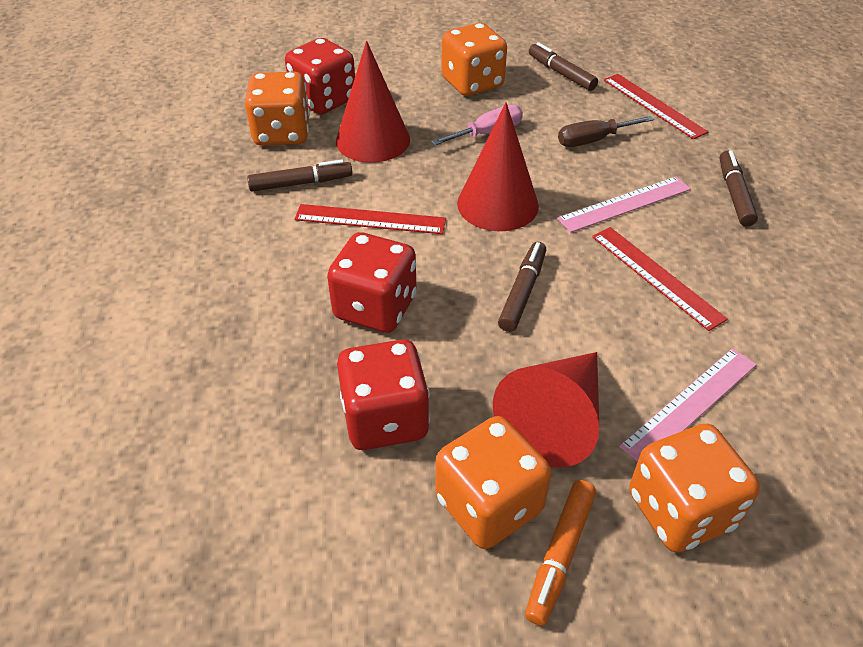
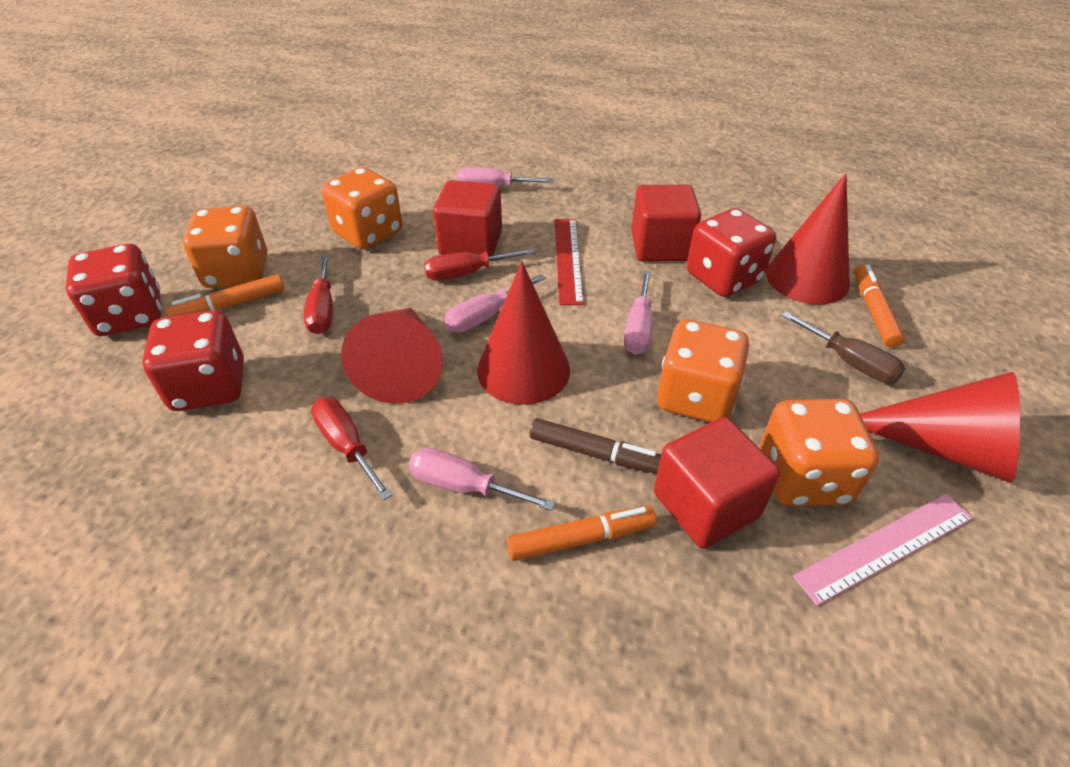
brown marker: 4 -> 1
orange marker: 1 -> 3
pink ruler: 2 -> 1
pink screwdriver: 1 -> 4
red cone: 3 -> 4
red cube: 0 -> 3
red ruler: 3 -> 1
red screwdriver: 0 -> 3

